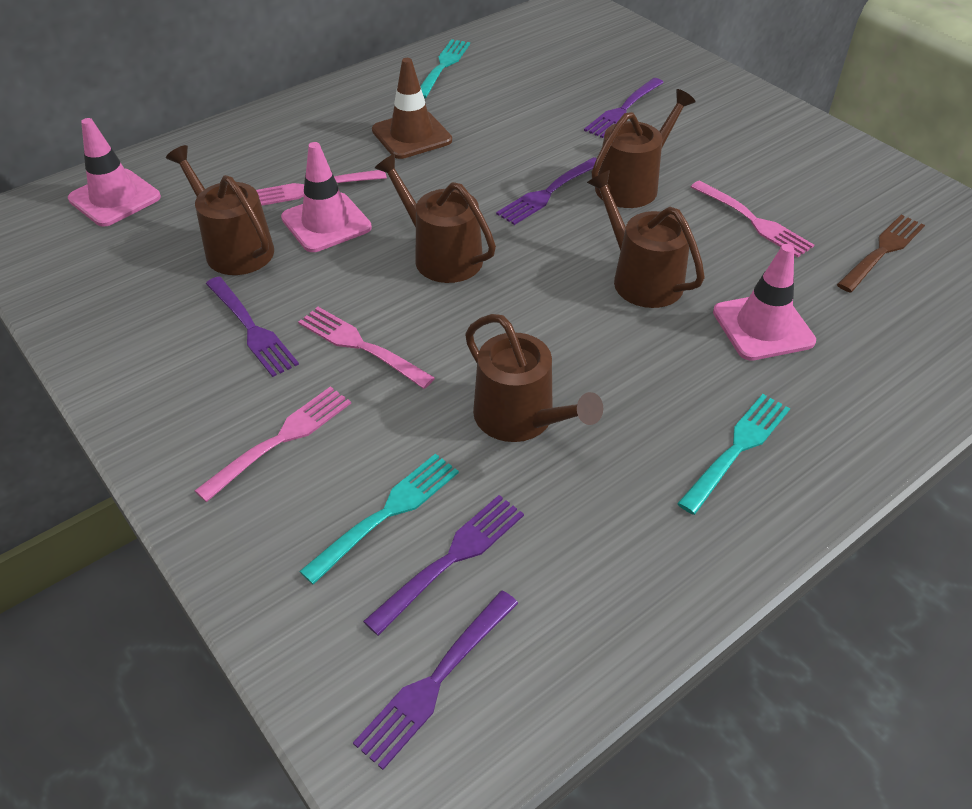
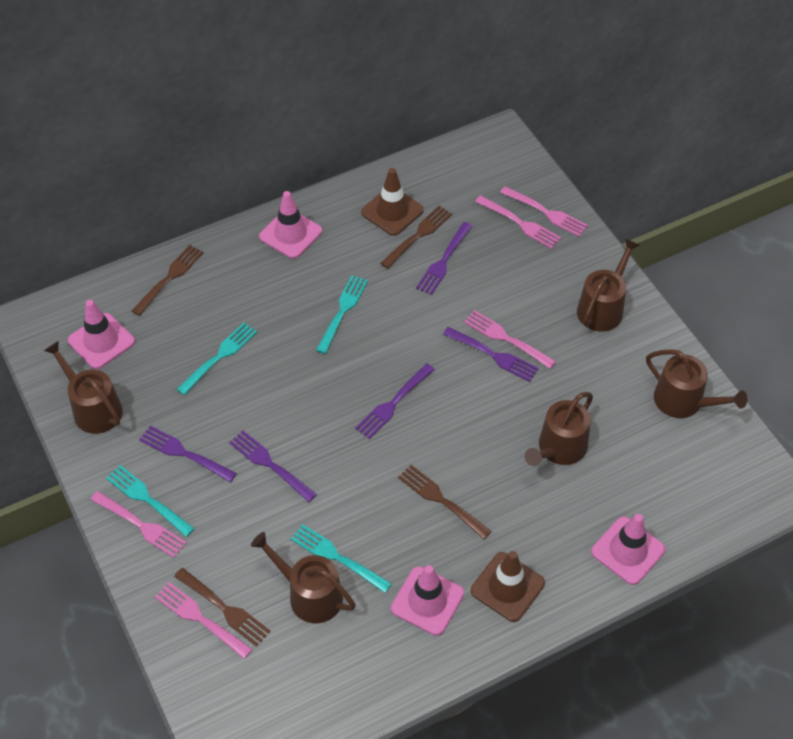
brown fork: 1 -> 4
brown traffic cone: 1 -> 2
pink fork: 4 -> 5
pink traffic cone: 3 -> 4
turquoise fork: 3 -> 4

